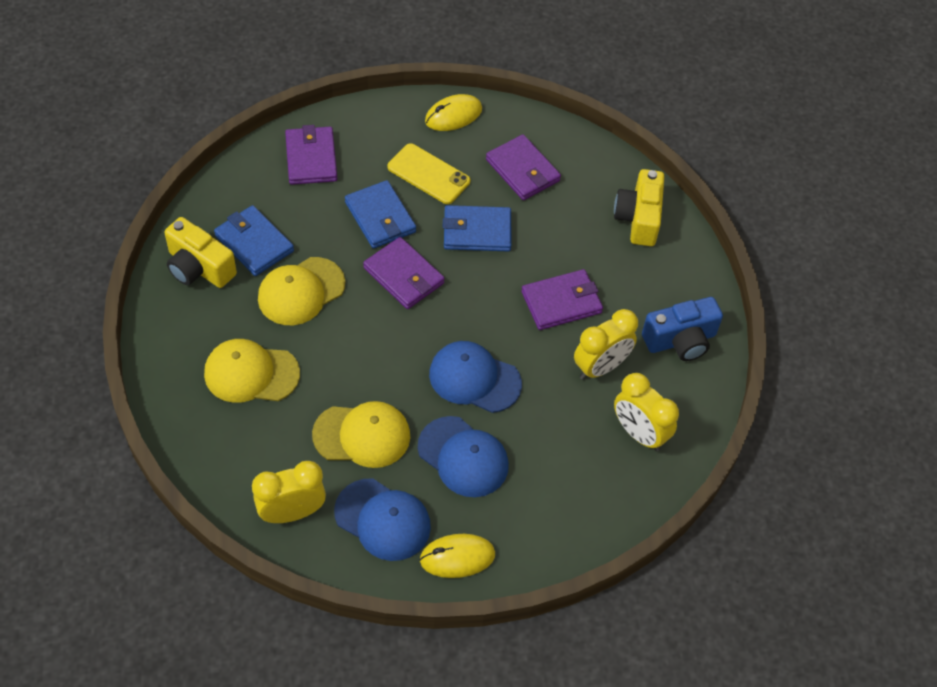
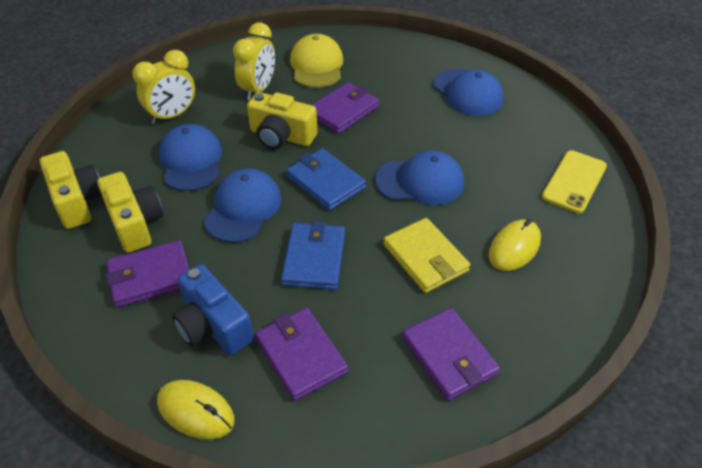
blue cap: 3 -> 4
blue wallet: 3 -> 2
yellow camera: 2 -> 3
yellow cap: 3 -> 1
yellow clock: 3 -> 2
yellow wallet: 0 -> 1

